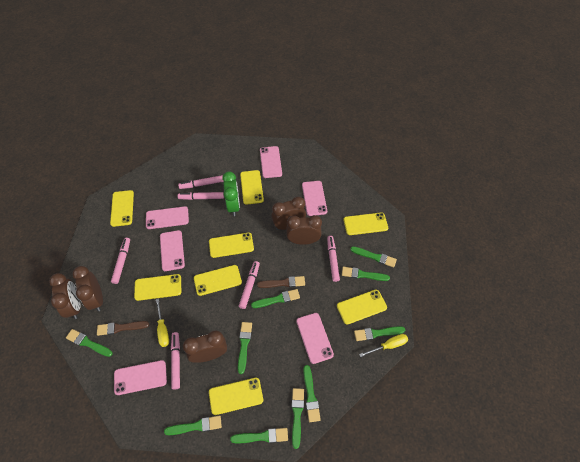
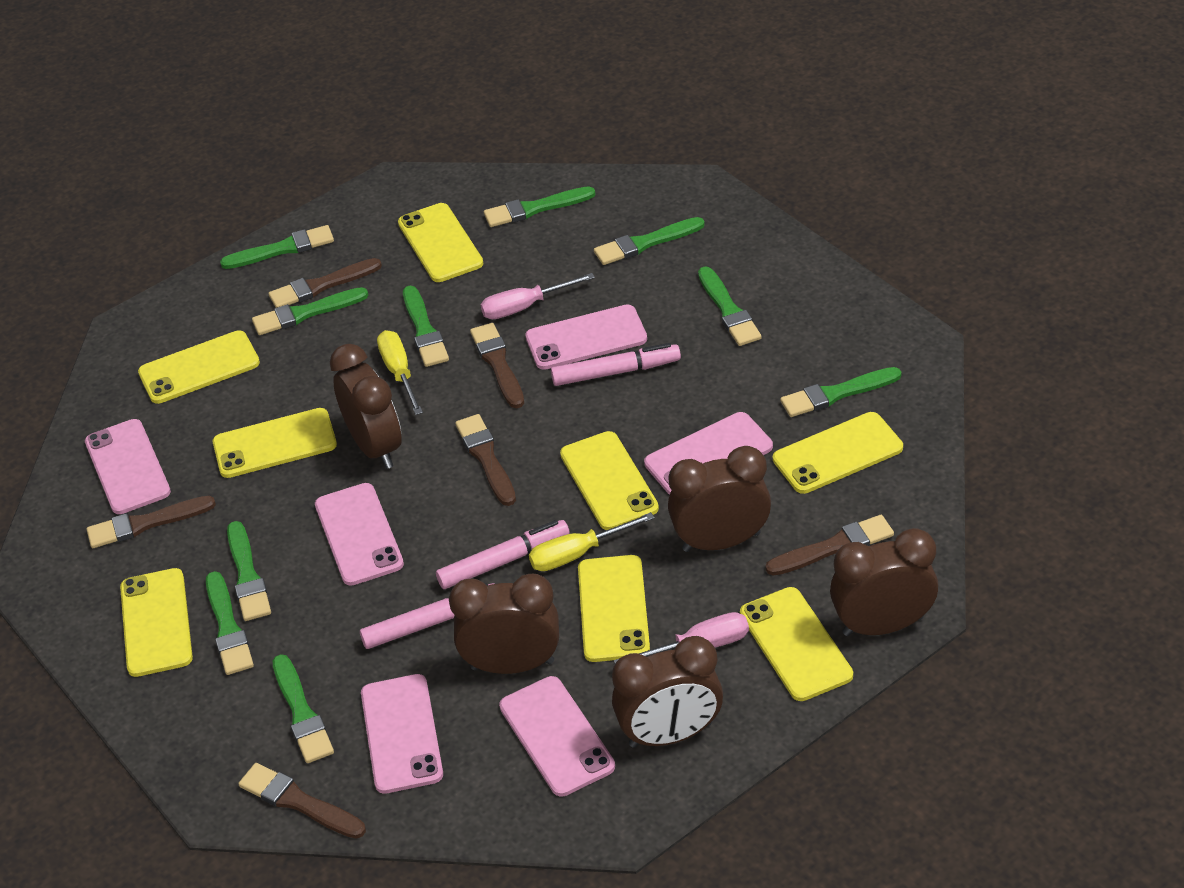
brown brush: 2 -> 6
green clock: 1 -> 0
pink marker: 6 -> 3
pink screwdriver: 0 -> 2

